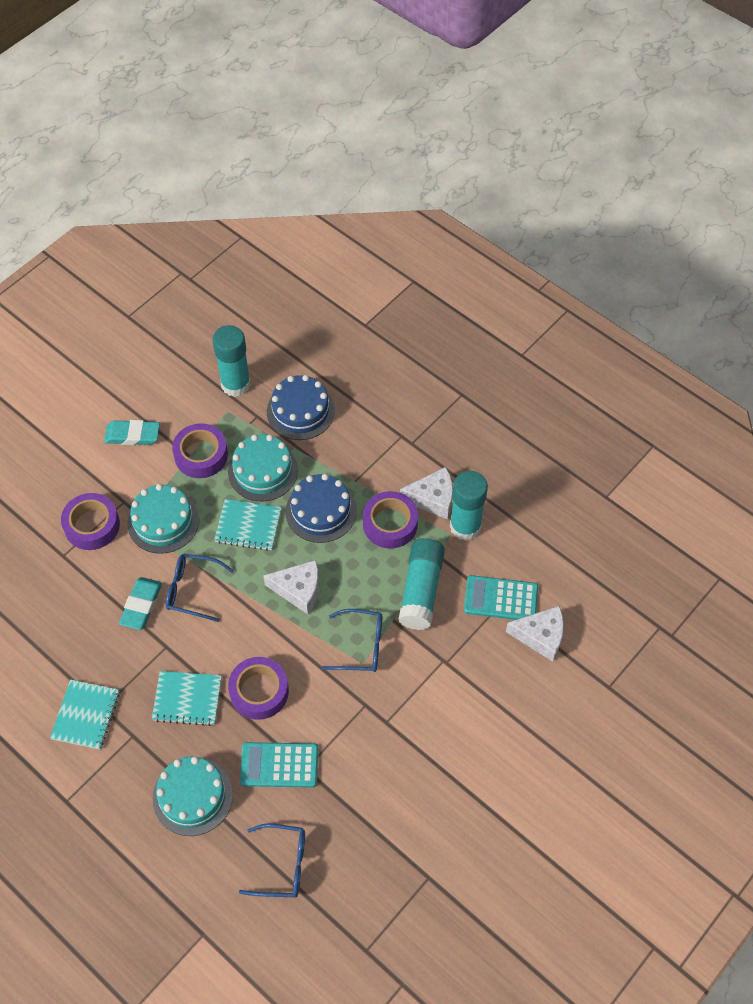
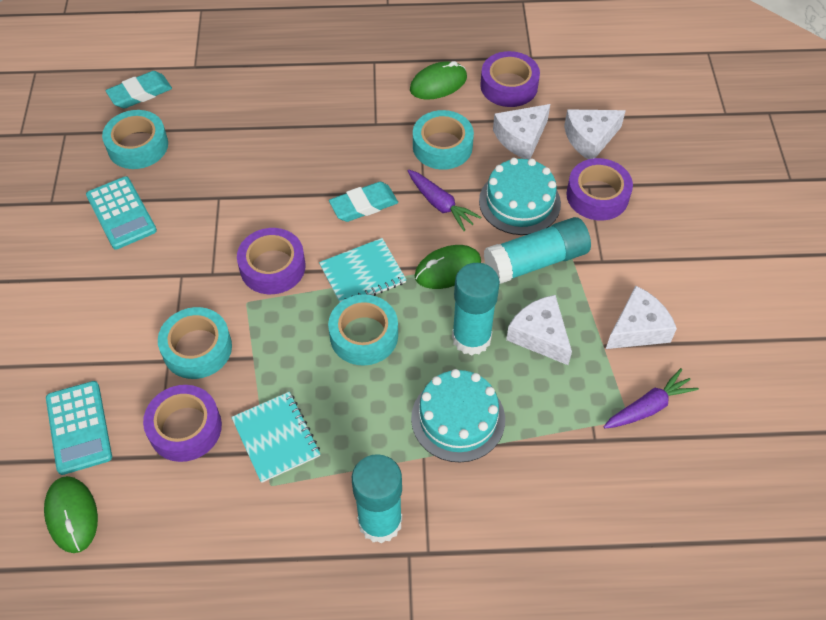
blue cake: 2 -> 0
blue glasses: 3 -> 0
green mouse: 0 -> 3
purple carrot: 0 -> 2
turquoise cake: 3 -> 2
turquoise notebook: 3 -> 2
turquoise tape: 0 -> 4
white cheese: 3 -> 4

